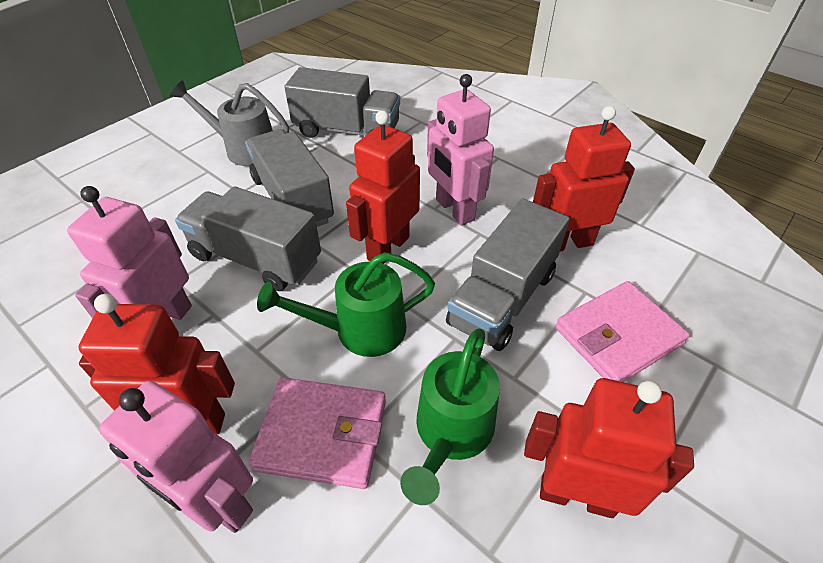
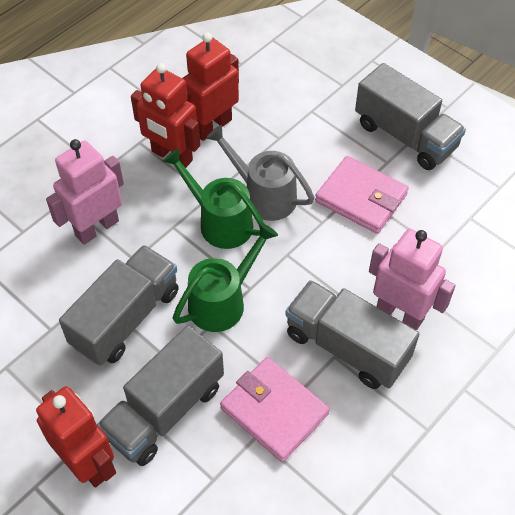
pink robot: 3 -> 2
red robot: 4 -> 3

